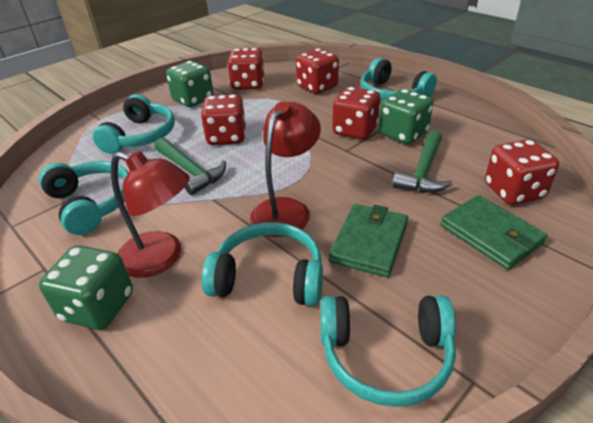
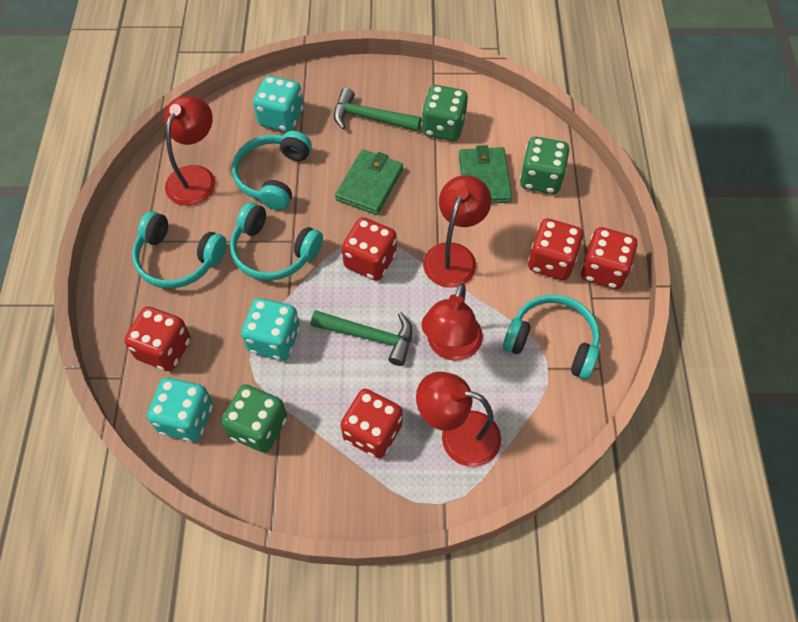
red lamp: 2 -> 4
turquoise dice: 0 -> 3
turquoise headphones: 5 -> 4

